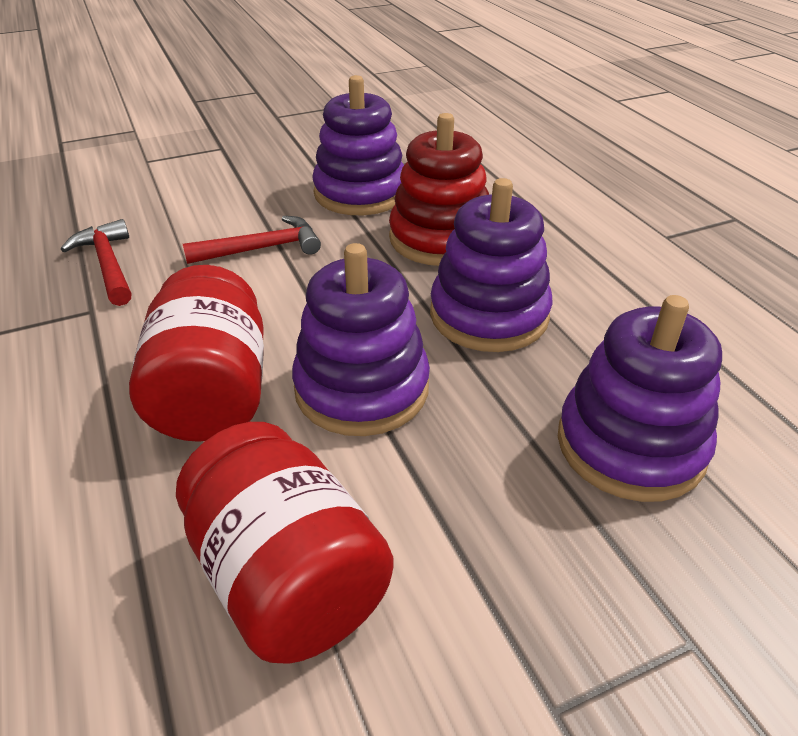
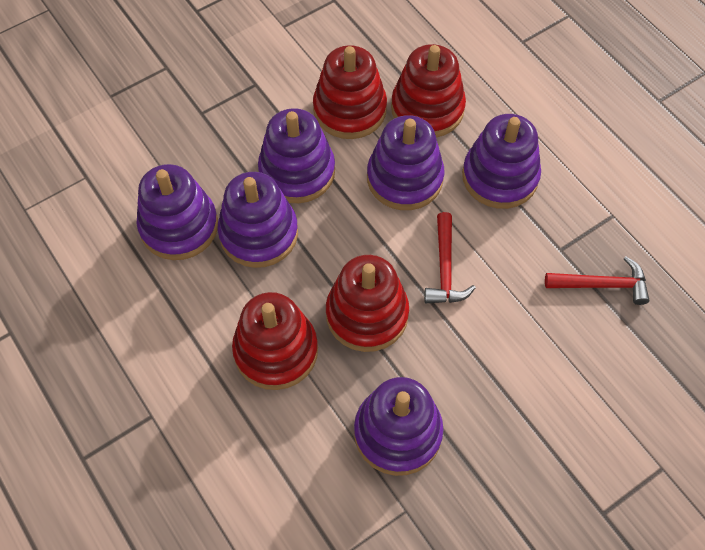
purple stacking toy: 4 -> 6
red jar: 2 -> 0
red stacking toy: 1 -> 4

